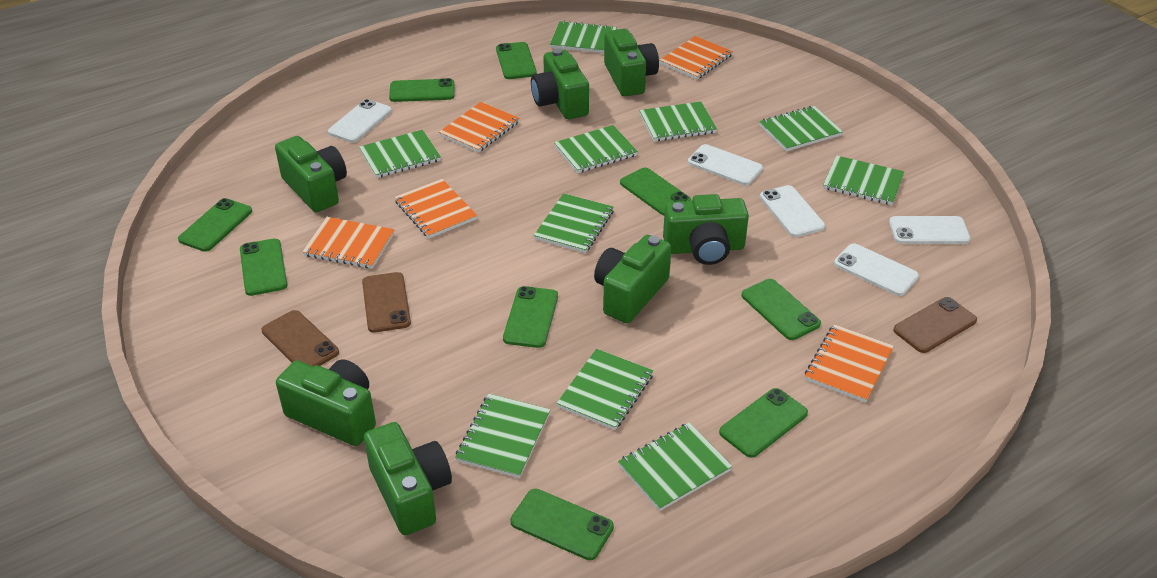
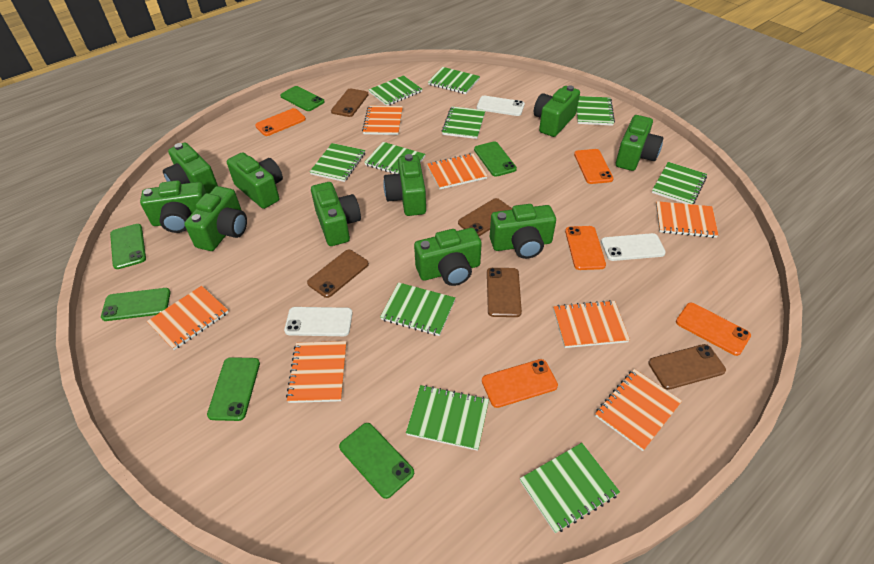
brown phone: 3 -> 5
green camera: 7 -> 10
green phone: 9 -> 6
orange notebook: 5 -> 7
orange phone: 0 -> 5
white phone: 5 -> 3

